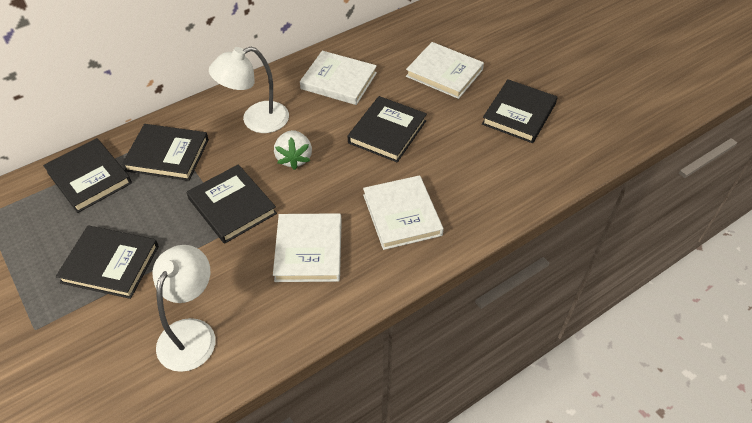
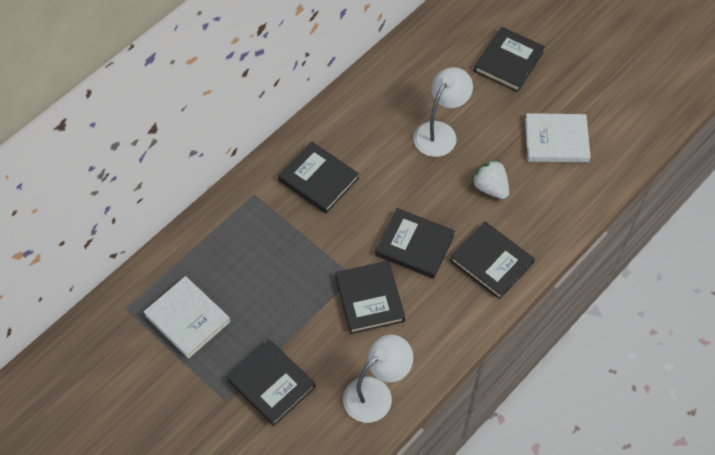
white book: 4 -> 2

